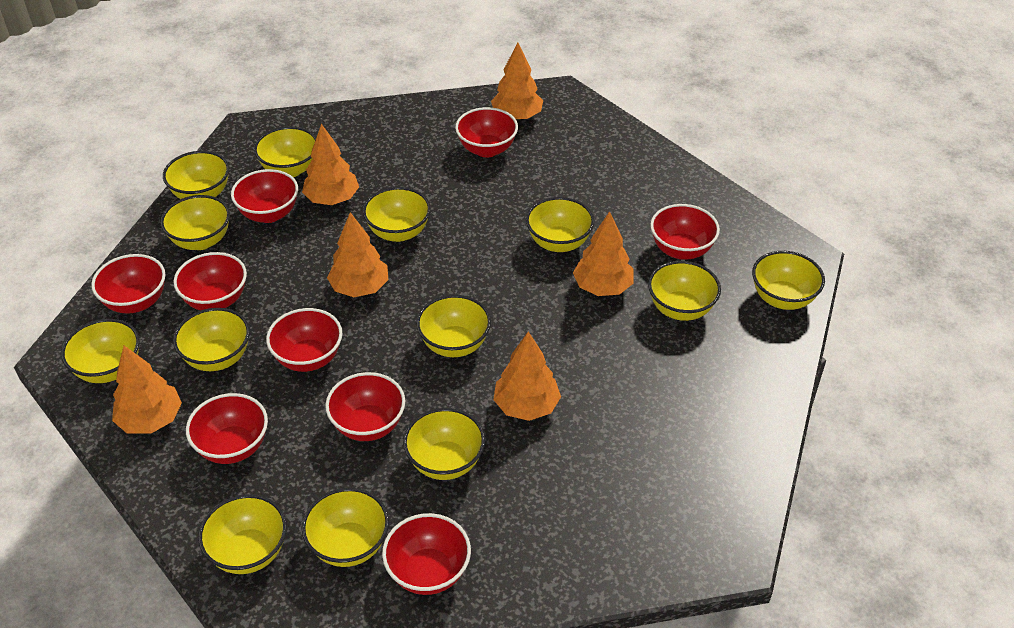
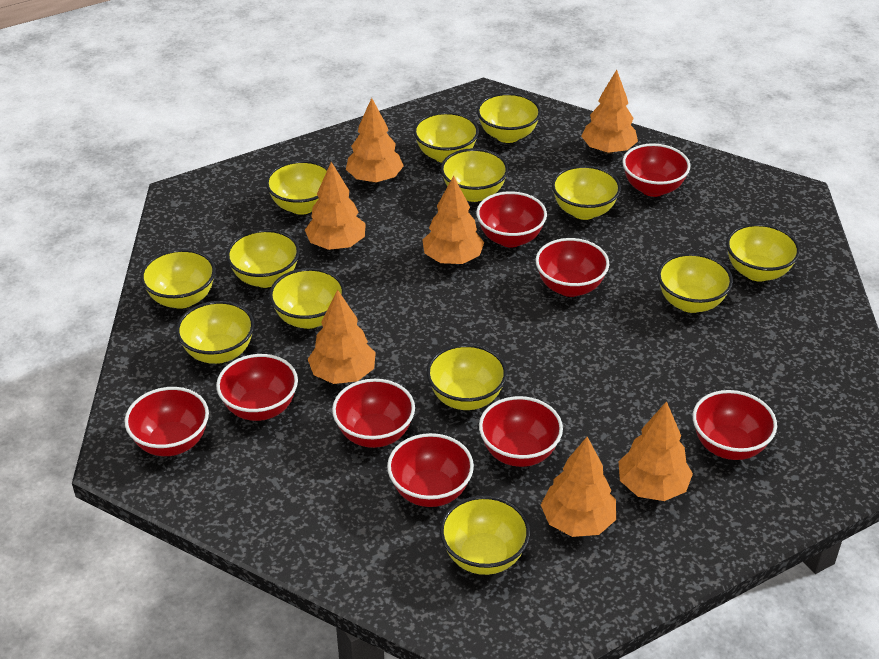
orange tree: 6 -> 7

